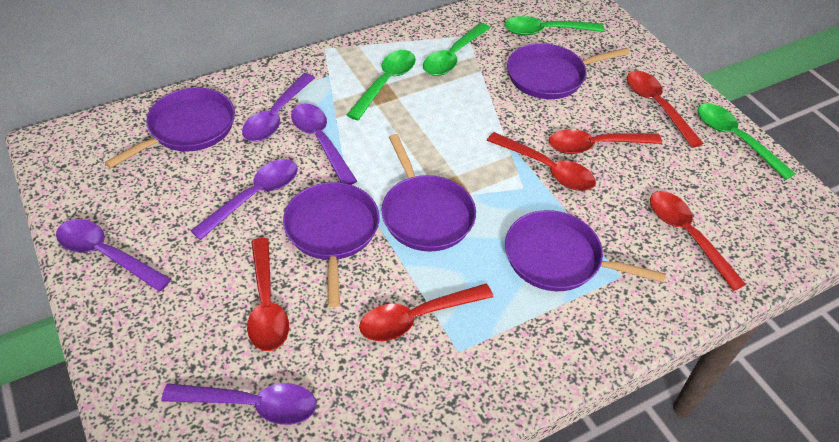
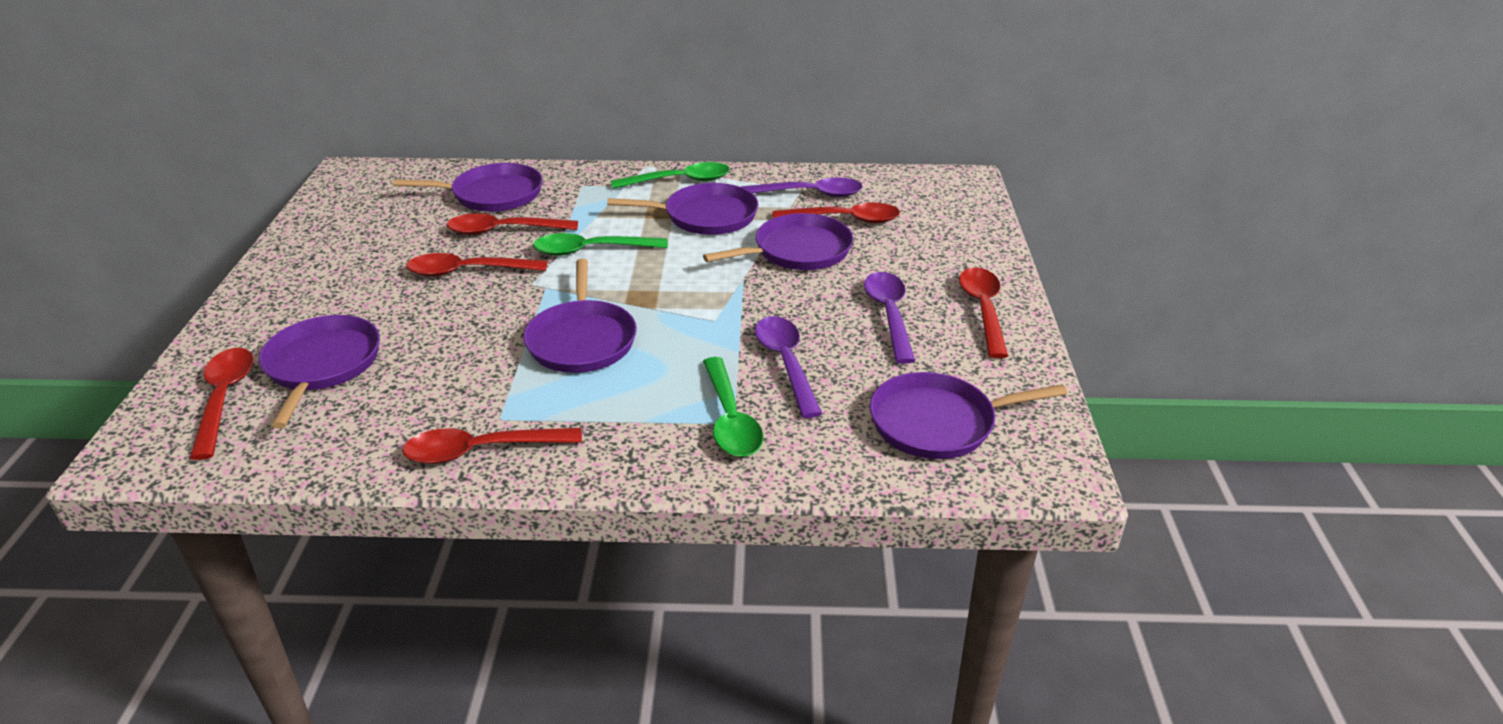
green spoon: 4 -> 3
purple pan: 5 -> 6
purple spoon: 5 -> 3

